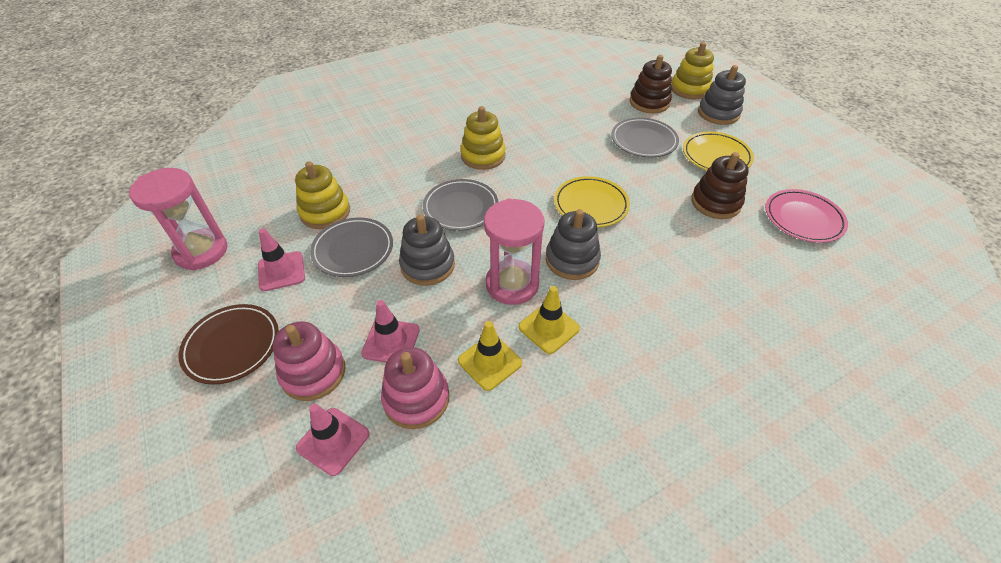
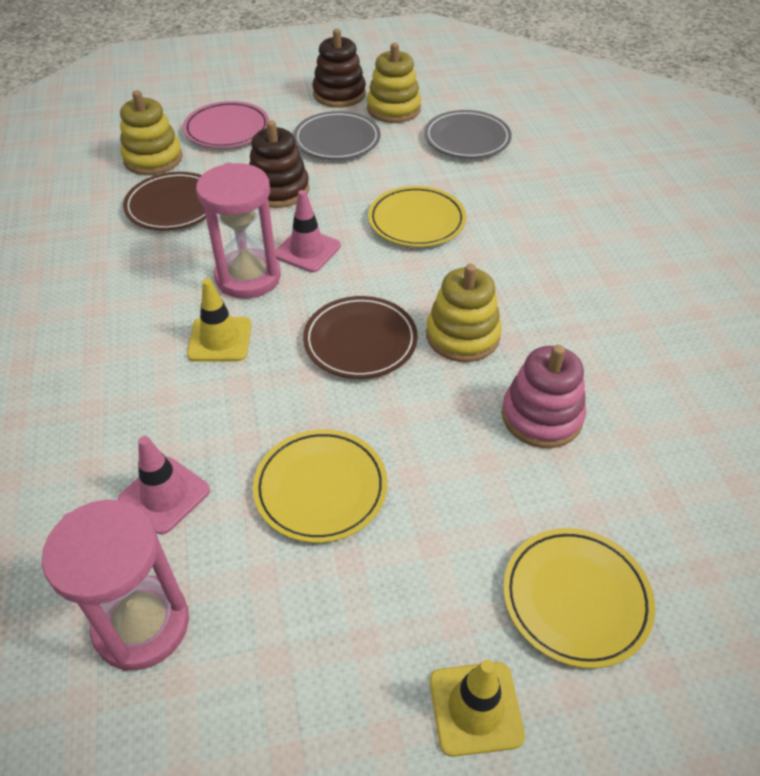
brown plate: 1 -> 2
grey plate: 3 -> 2
grey stacking toy: 3 -> 0
pink stacking toy: 2 -> 1
pink traffic cone: 3 -> 2
yellow plate: 2 -> 3

